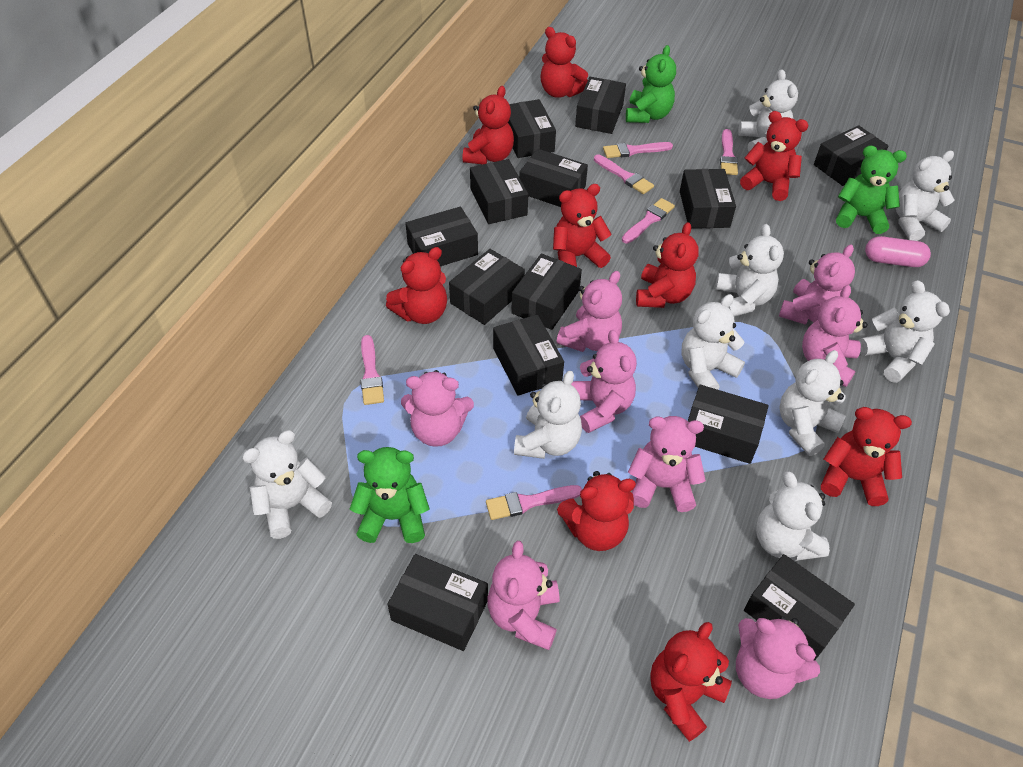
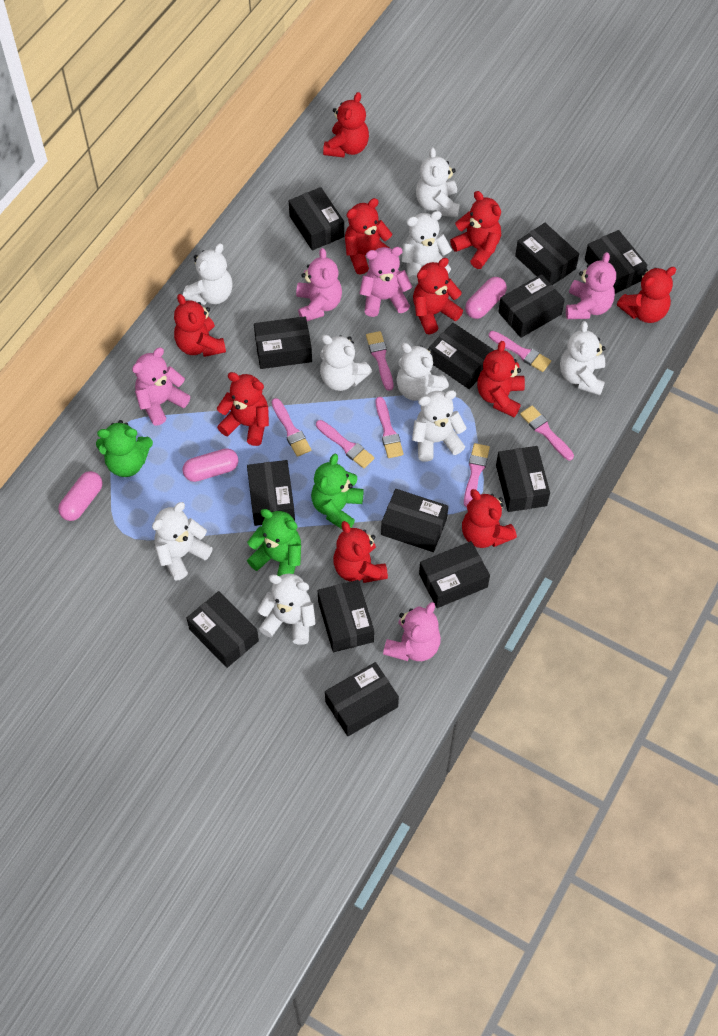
pink brush: 6 -> 7
pink capsule: 1 -> 3
pink teddy bear: 8 -> 5
red teddy bear: 9 -> 10

